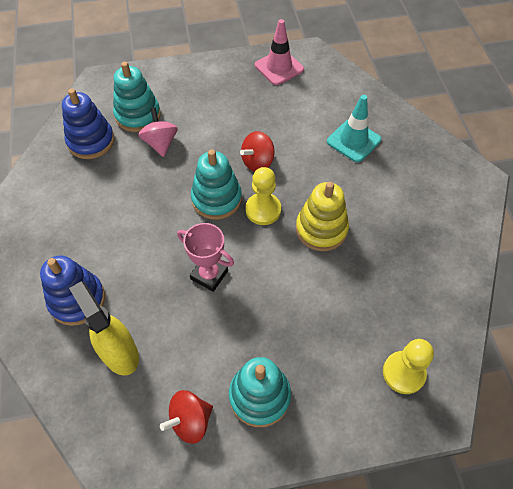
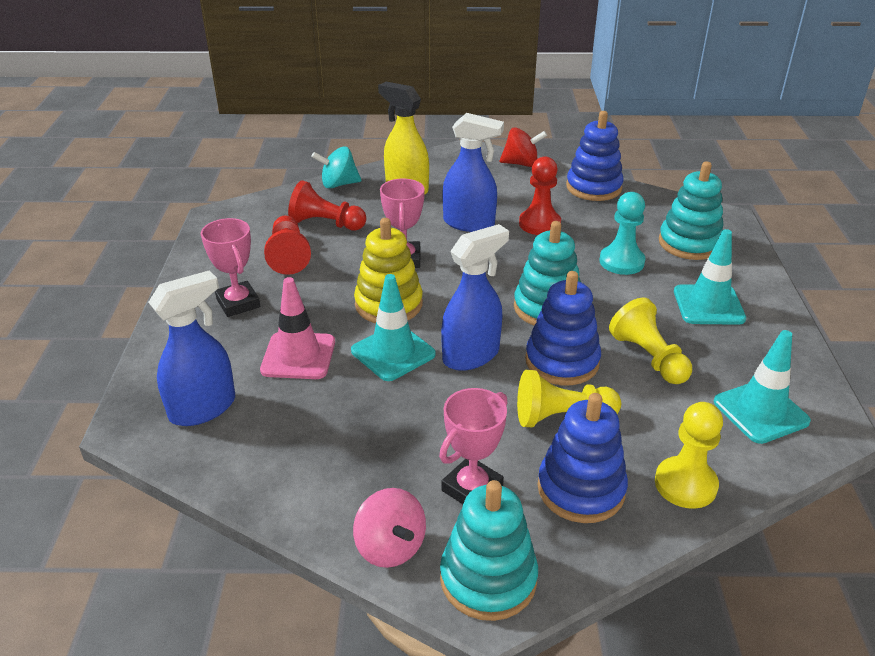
blue spray bottle: 0 -> 3
blue stacking toy: 2 -> 3
pink trophy: 1 -> 3
red pawn: 0 -> 3
red spinning top: 2 -> 1
turquoise pawn: 0 -> 1
turquoise spinning top: 0 -> 1
turquoise traffic cone: 1 -> 3
yellow pawn: 2 -> 3

